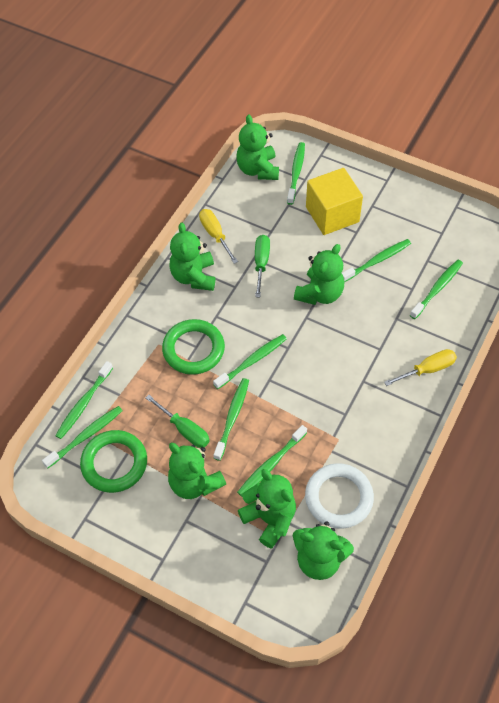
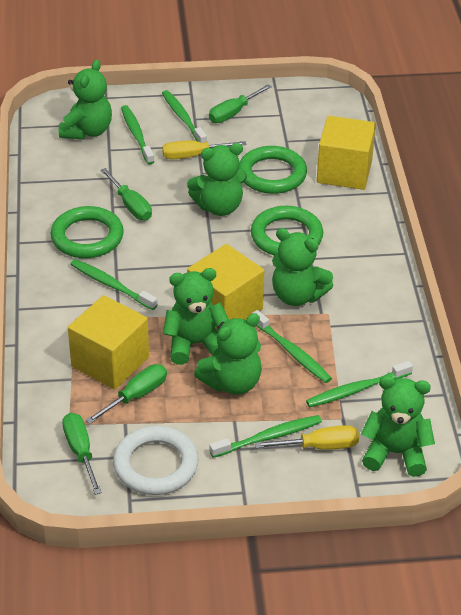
green ring: 2 -> 3
green screwdriver: 2 -> 4
green toothbrush: 8 -> 6
yellow cube: 1 -> 3

